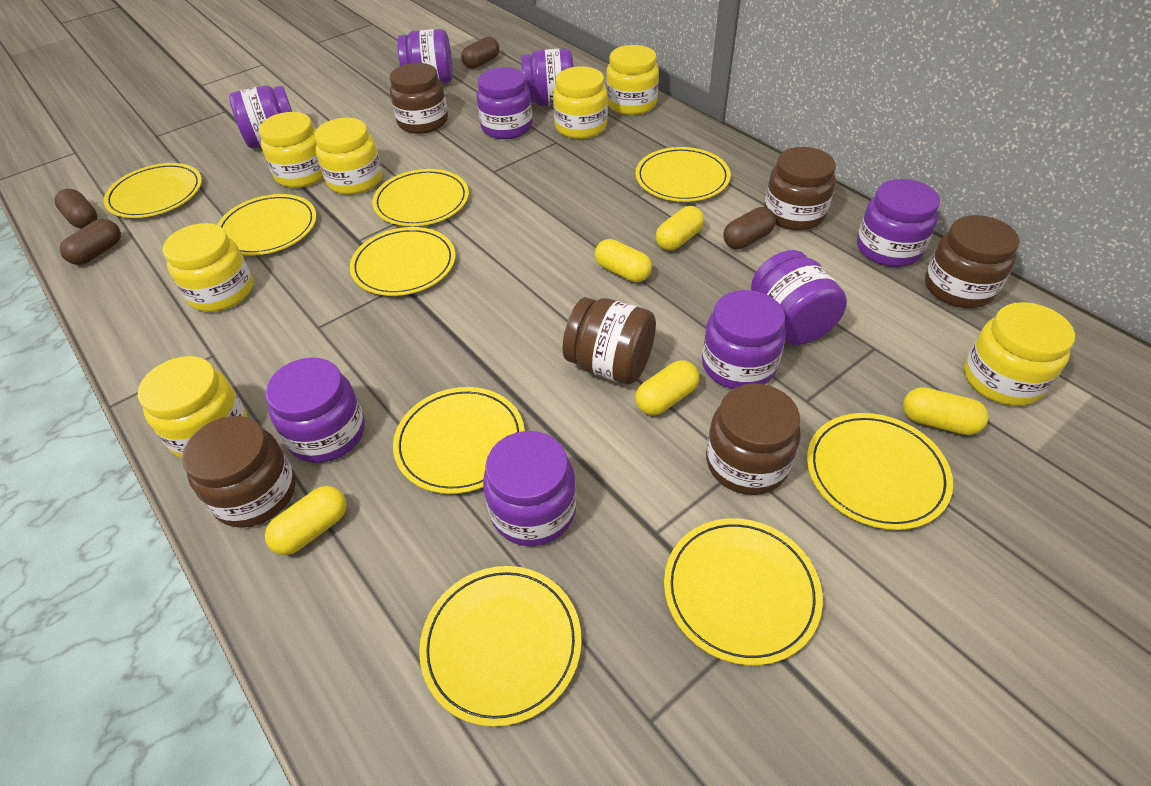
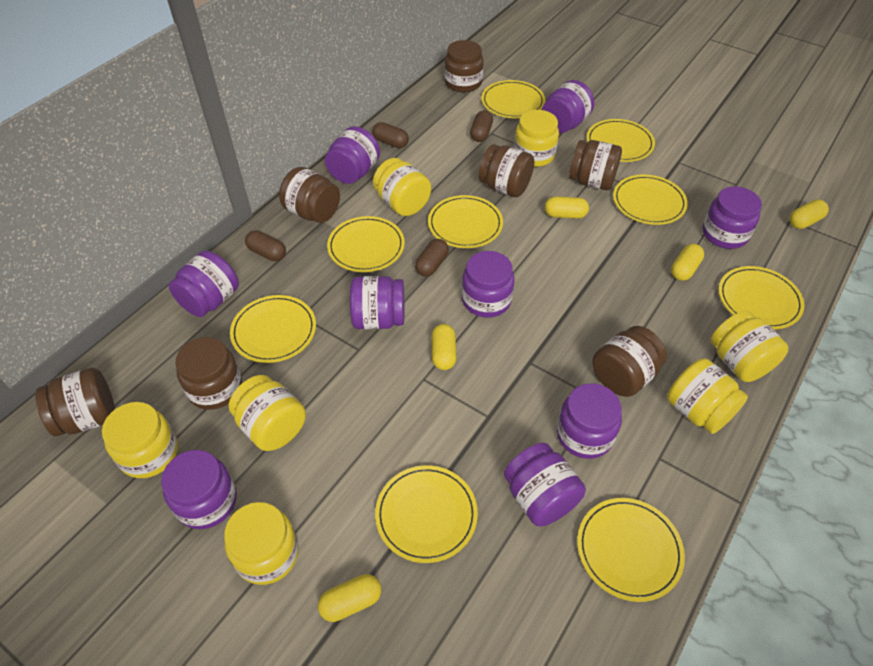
brown jar: 6 -> 7

